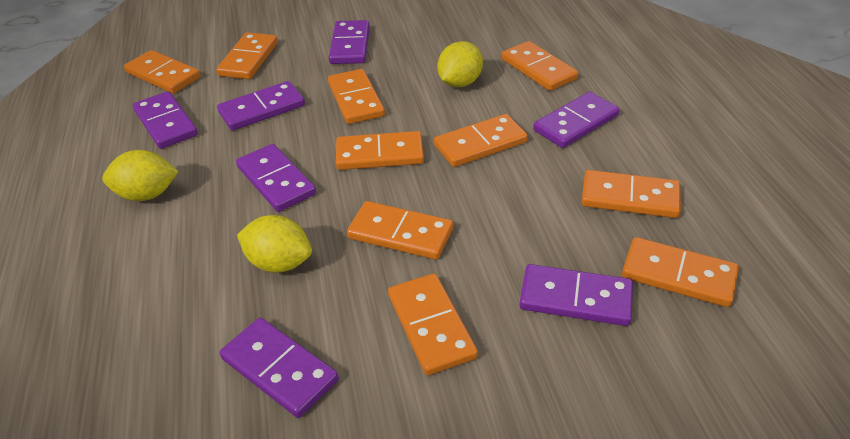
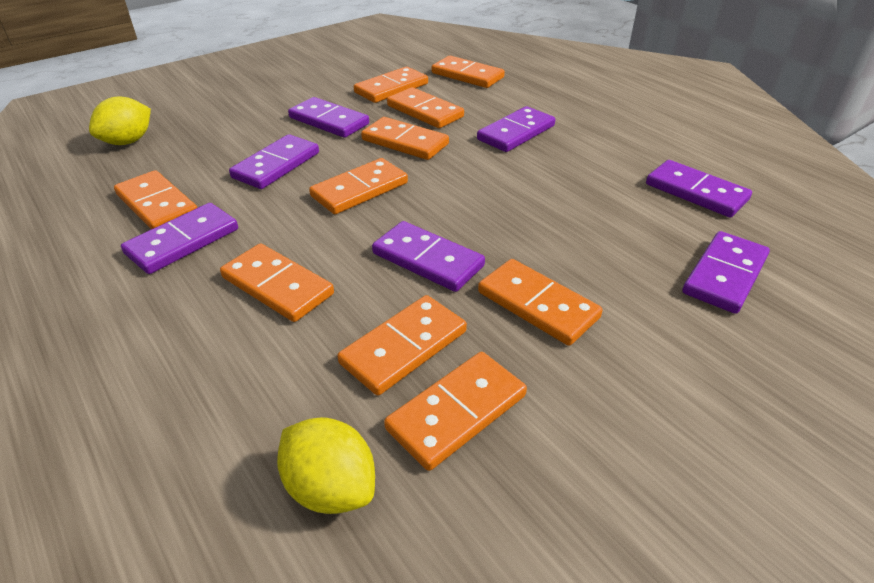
yellow lemon: 3 -> 2

